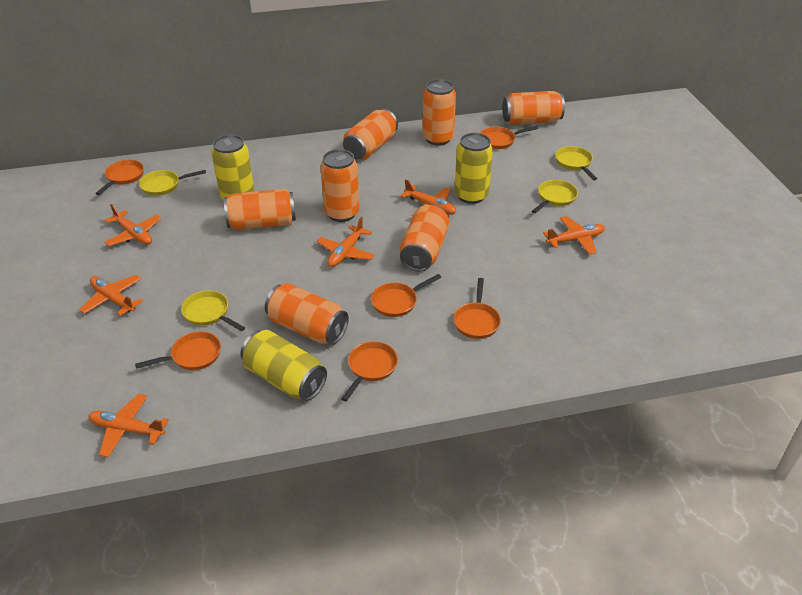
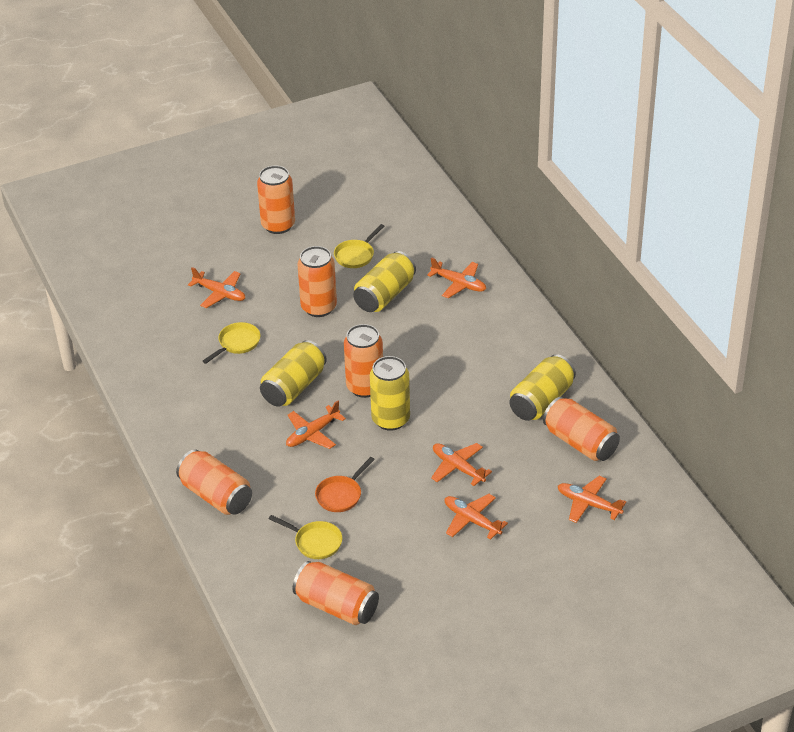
orange can: 7 -> 6
orange pan: 6 -> 1
yellow can: 3 -> 4
yellow pan: 4 -> 3

